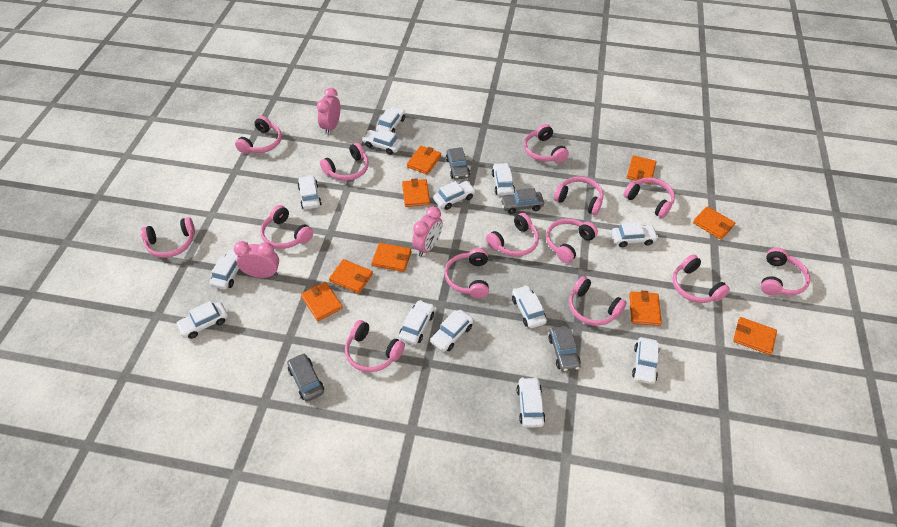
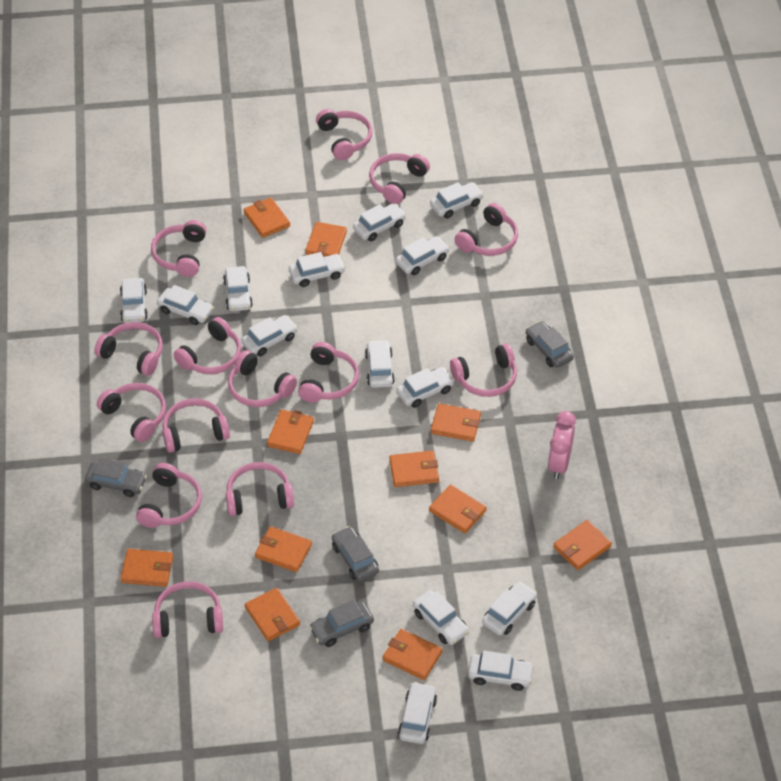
orange wallet: 9 -> 11
pink clock: 3 -> 1
white car: 13 -> 14

